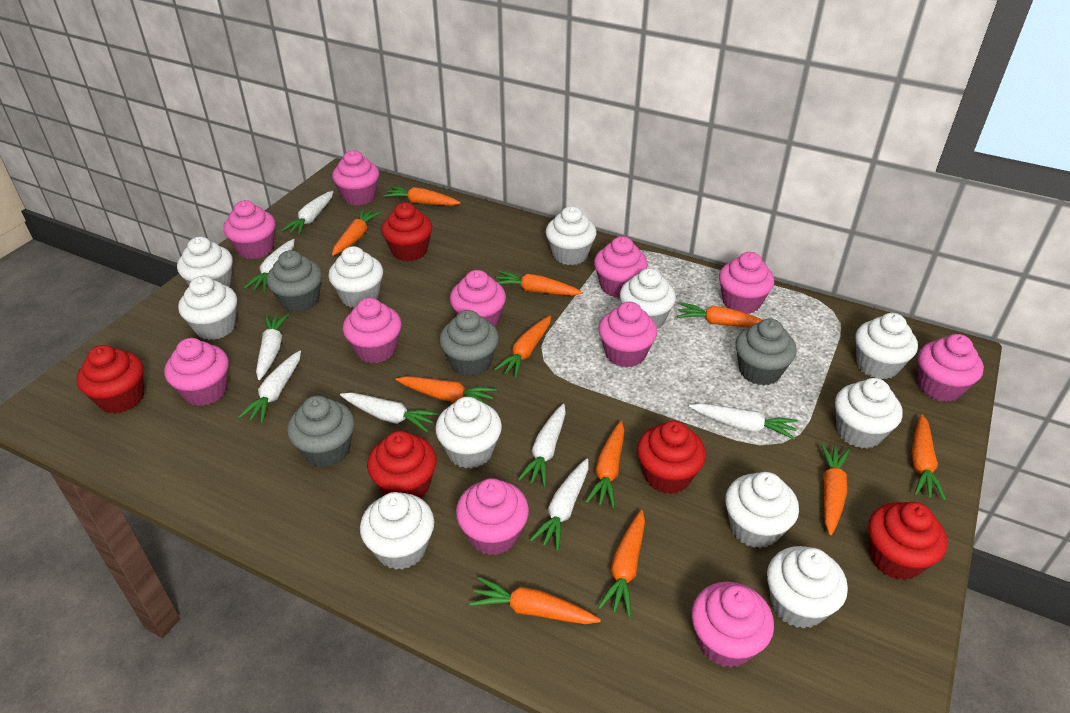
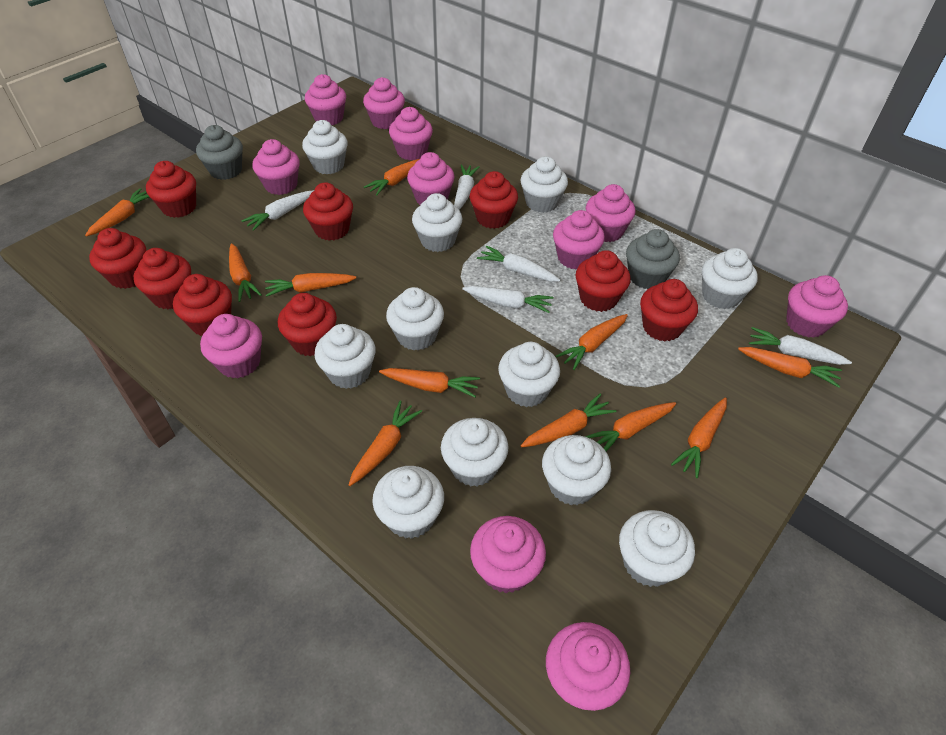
grey cupcake: 4 -> 2
red cupcake: 5 -> 9
white carrot: 8 -> 5

